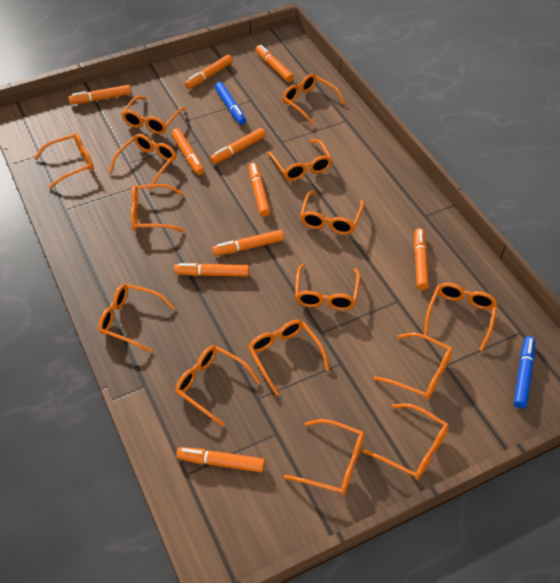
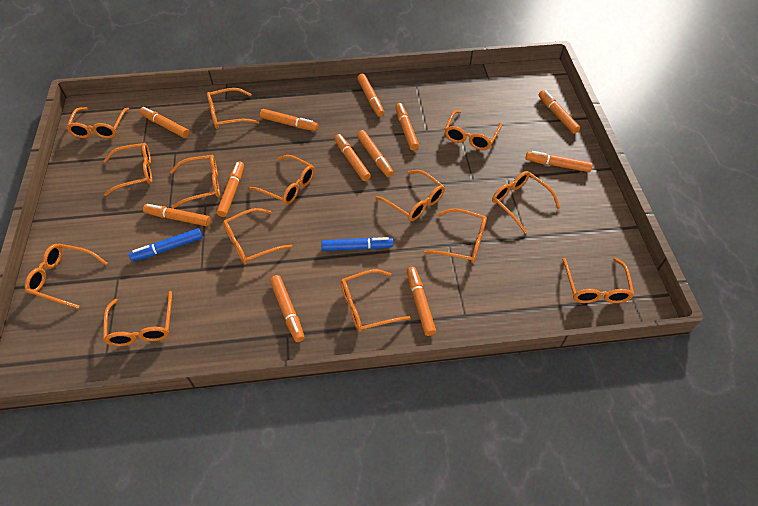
orange glasses: 15 -> 14
orange marker: 10 -> 12

